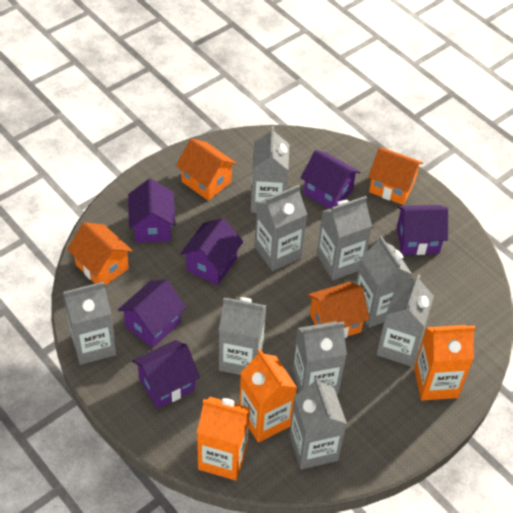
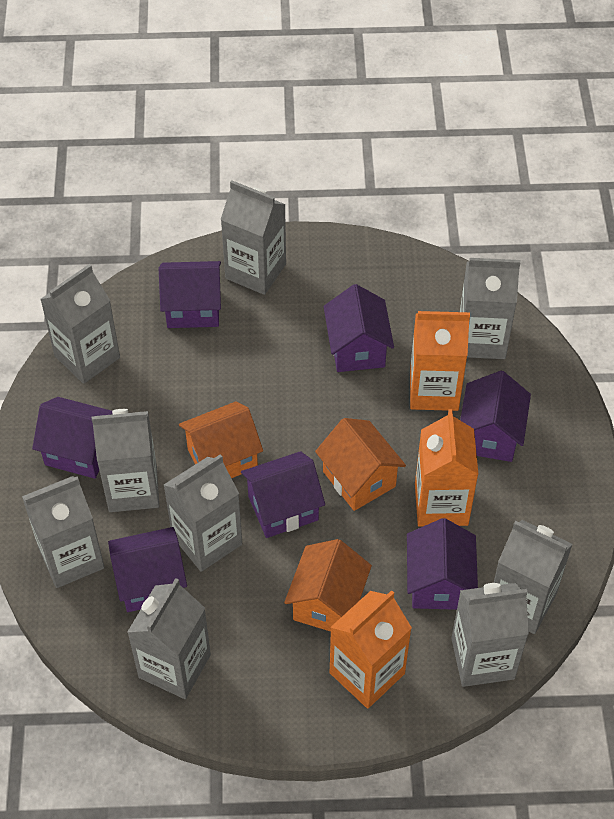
orange house: 4 -> 3
purple house: 6 -> 7

